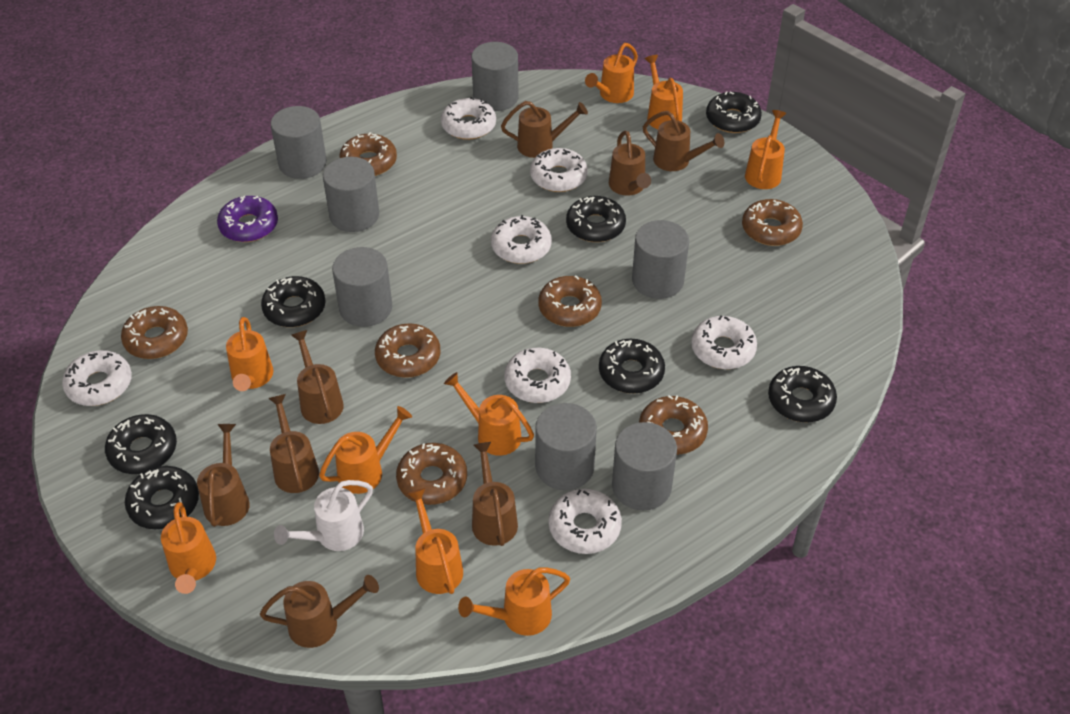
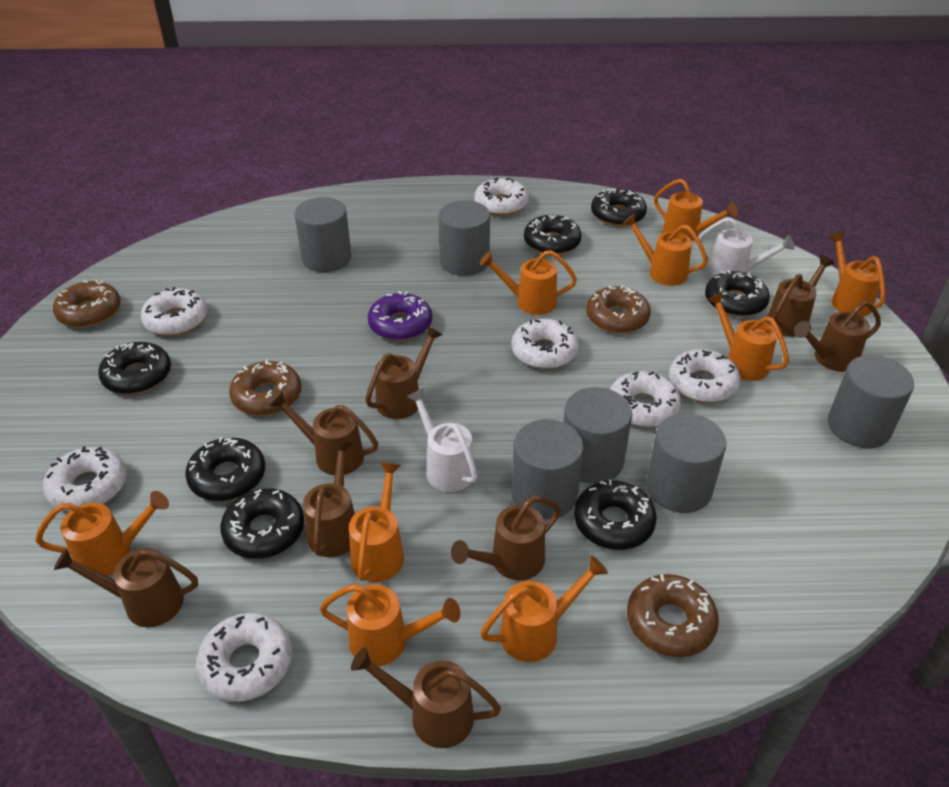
brown donut: 7 -> 4
grey cylinder: 7 -> 6
white watering can: 1 -> 2

